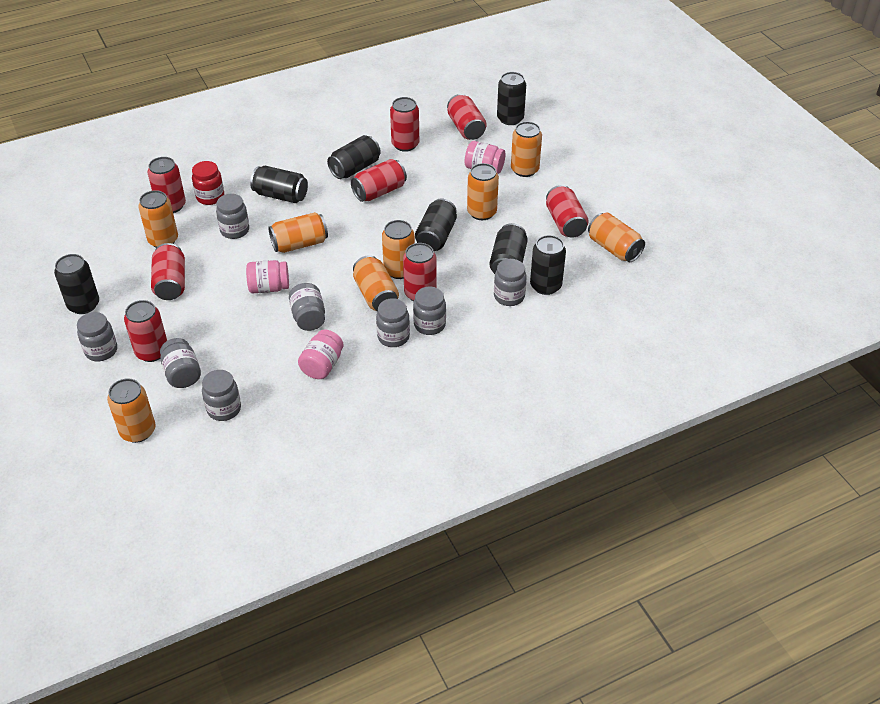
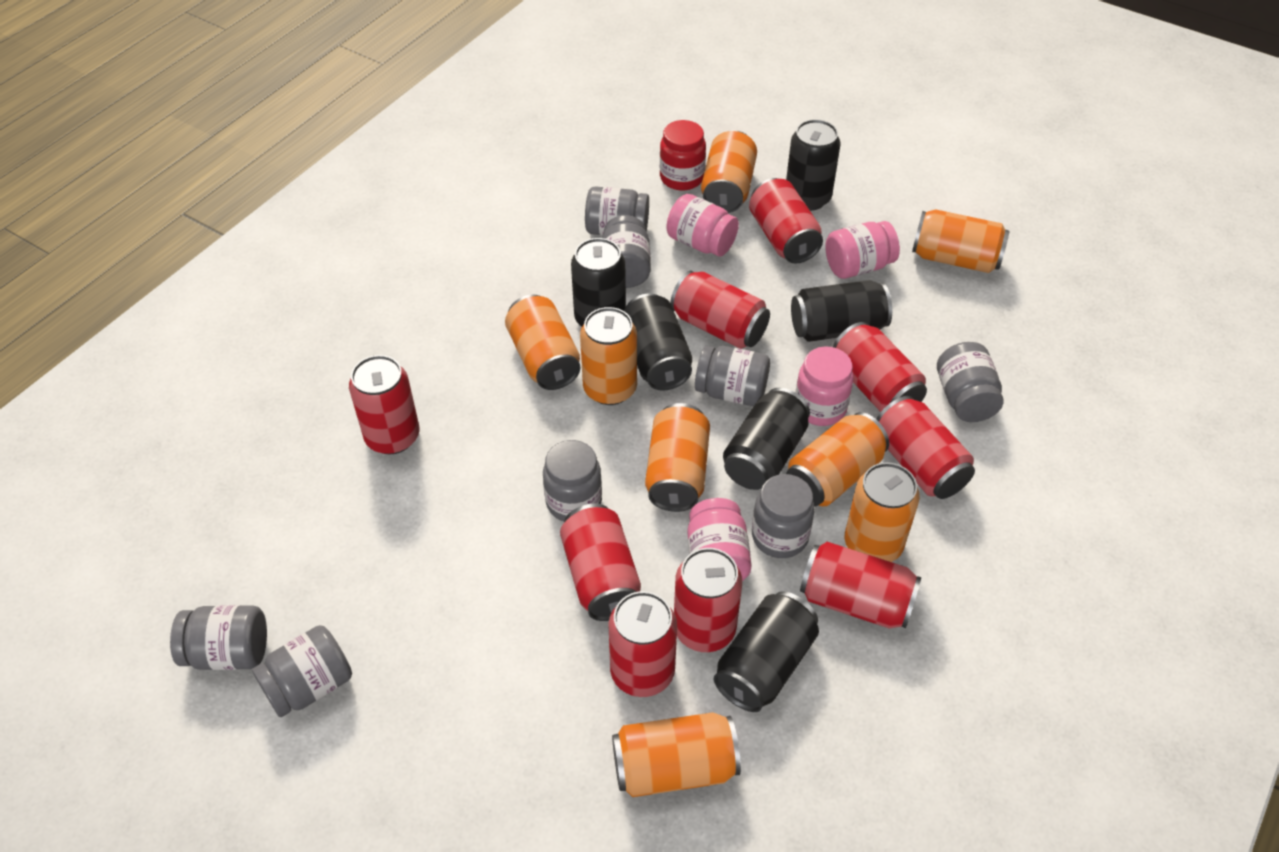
black can: 7 -> 6
pink jar: 3 -> 4
red can: 8 -> 9

